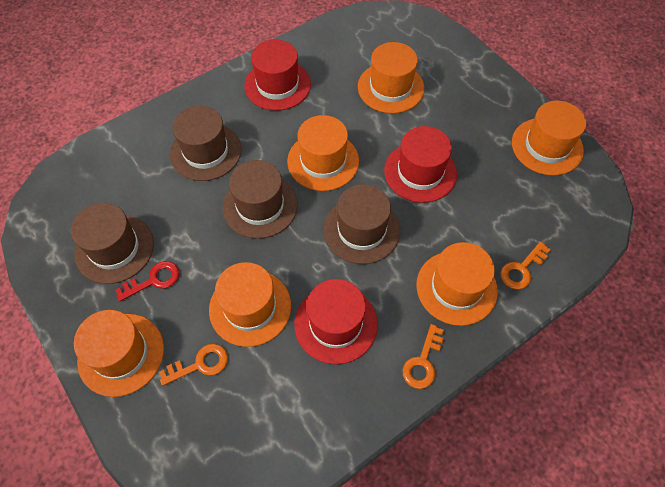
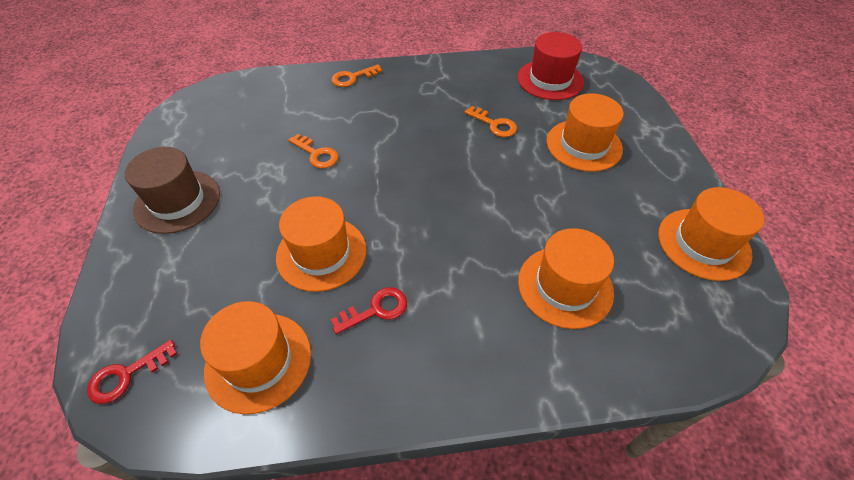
brown hat: 4 -> 1
orange hat: 6 -> 5
red hat: 3 -> 1
red key: 1 -> 2

